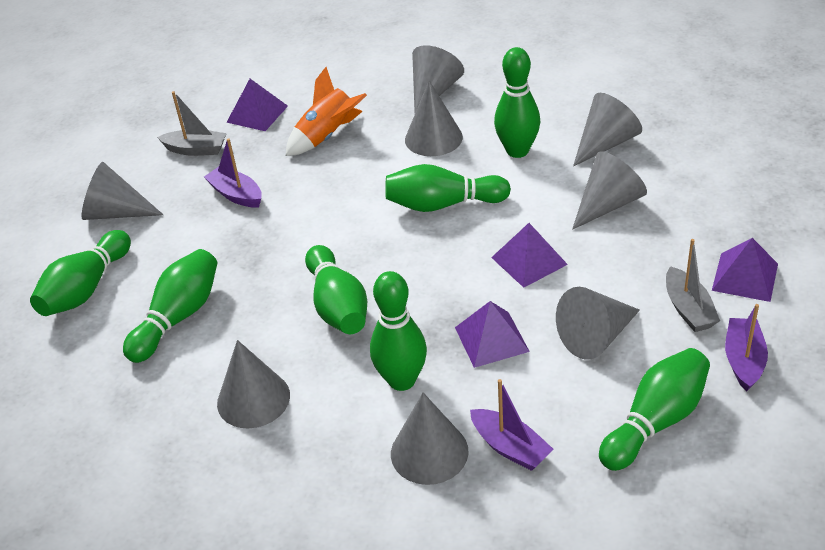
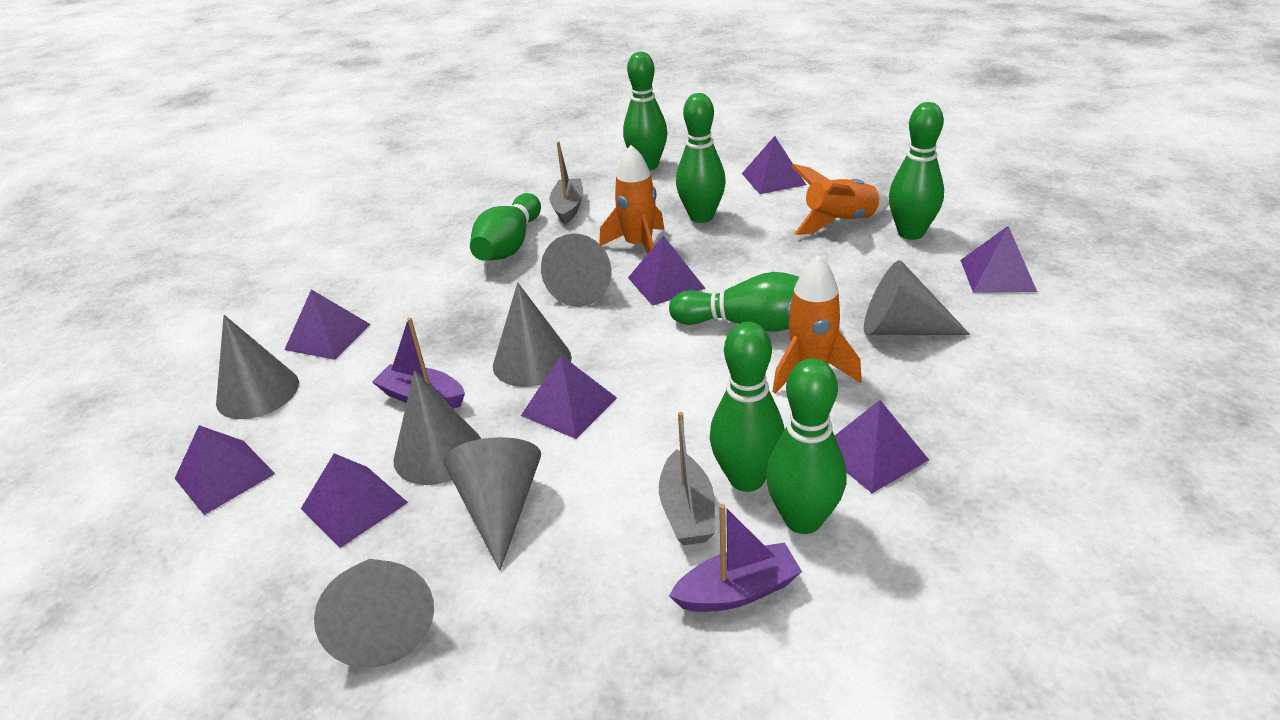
grey cone: 8 -> 7
orange rocket: 1 -> 3
purple boat: 3 -> 2
purple pyramid: 4 -> 8

